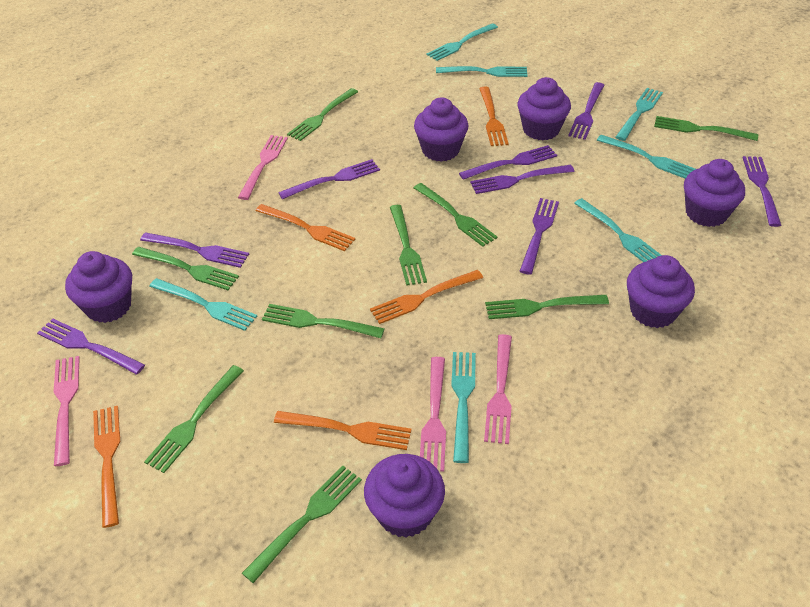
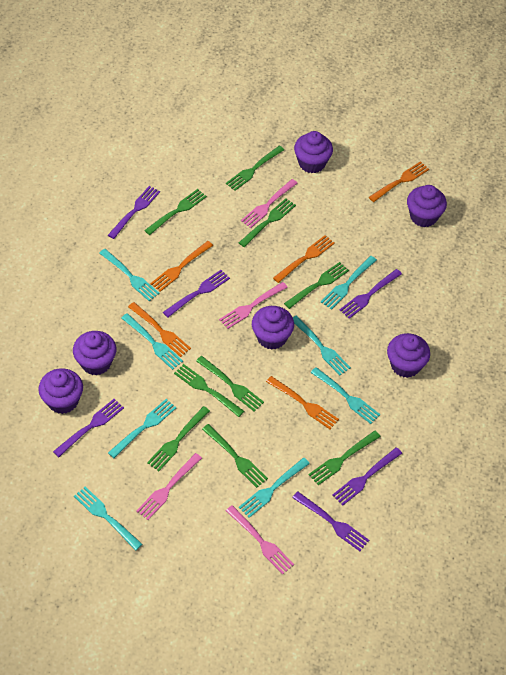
purple fork: 8 -> 6
turquoise fork: 7 -> 8

